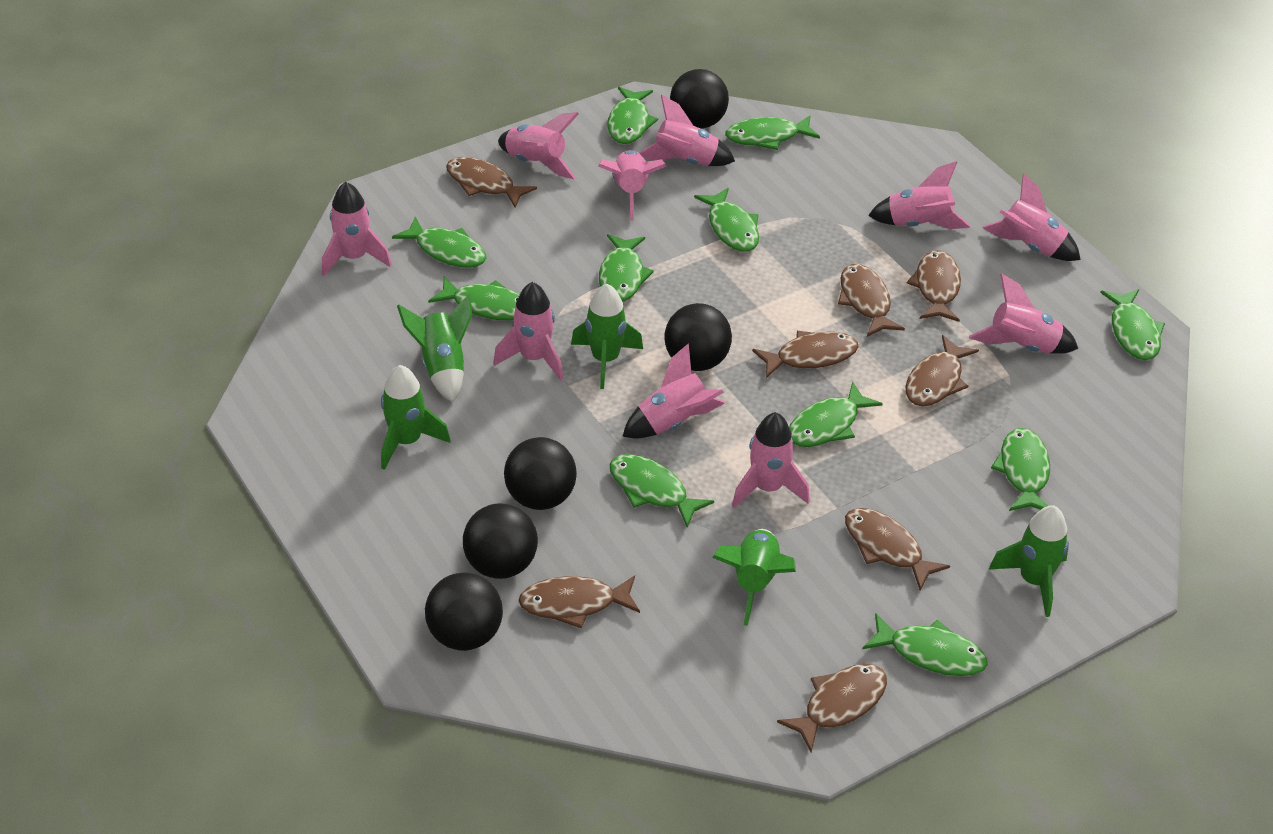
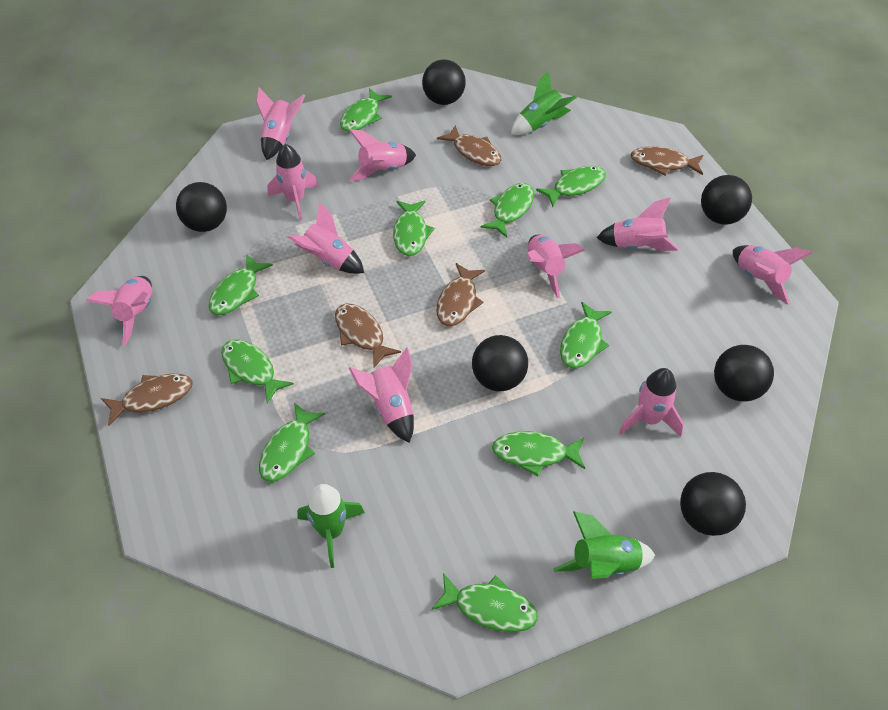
black ball: 5 -> 6
brown fish: 8 -> 5
green fish: 11 -> 10
green rocket: 5 -> 3

